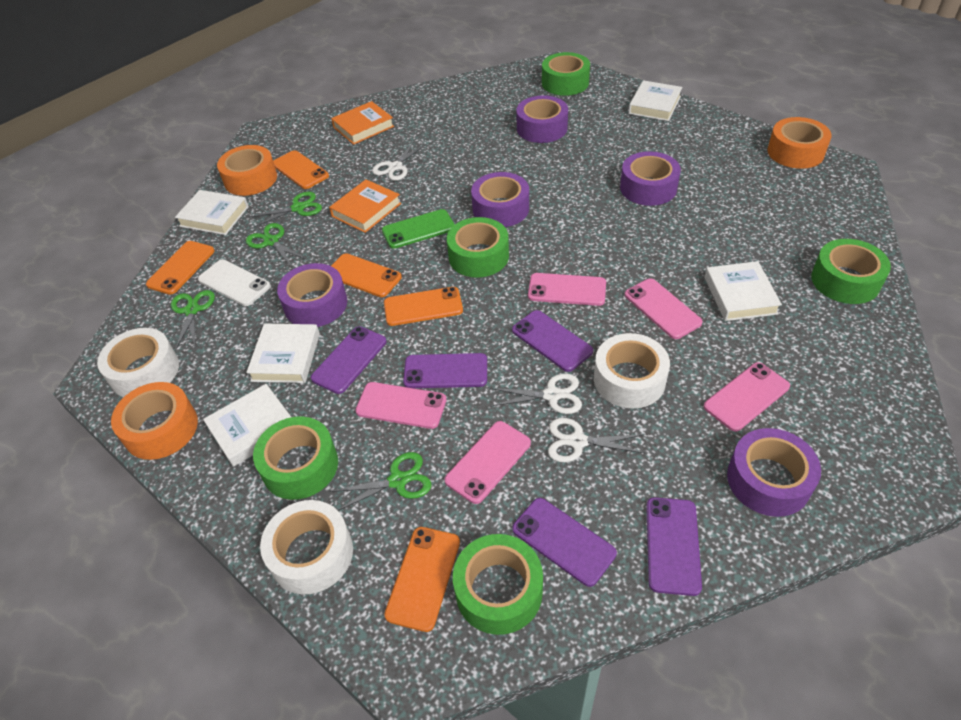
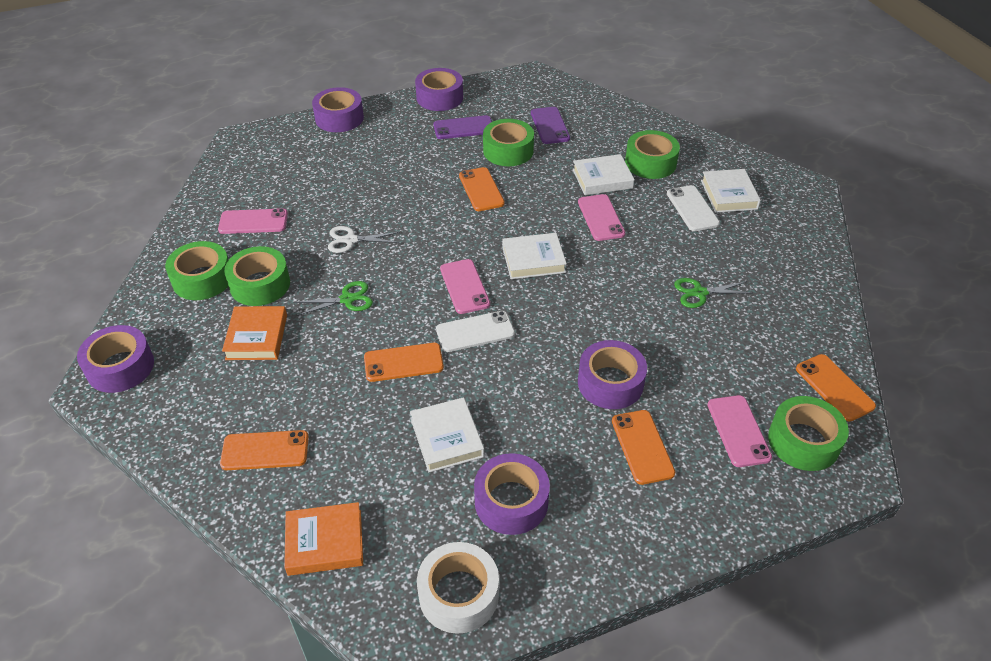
green phone: 1 -> 0
green scissors: 4 -> 2
orange tape: 3 -> 0
pink phone: 5 -> 4
purple phone: 5 -> 2
white book: 5 -> 4
white phone: 1 -> 2
white scissors: 3 -> 1
white tape: 3 -> 1

